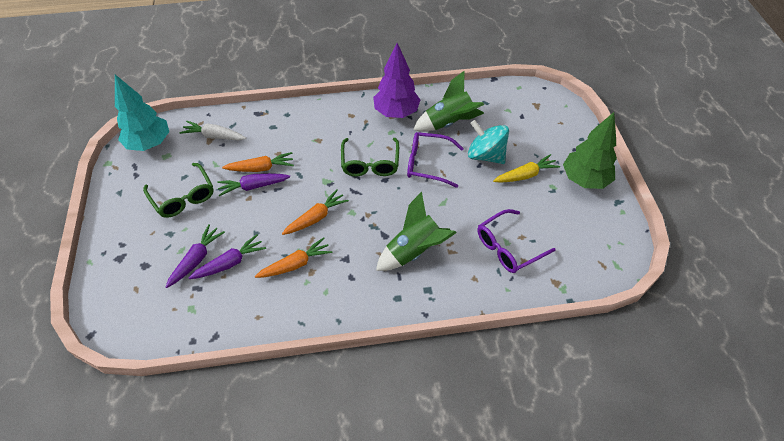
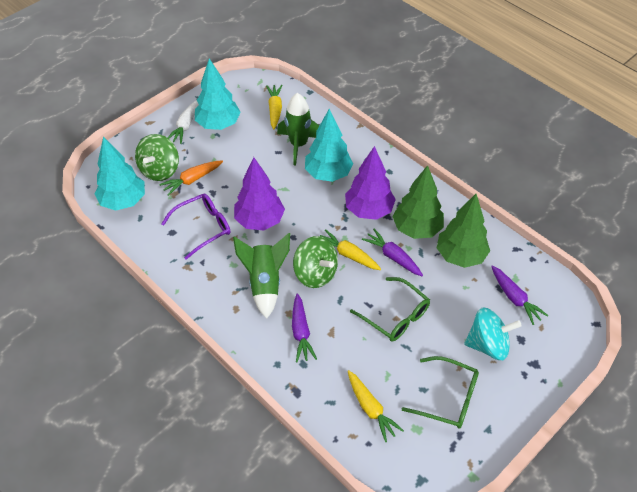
green spinning top: 0 -> 2
green tree: 1 -> 2
orange carrot: 3 -> 1
purple glasses: 2 -> 1
purple tree: 1 -> 2
turquoise tree: 1 -> 3
yellow carrot: 1 -> 3

